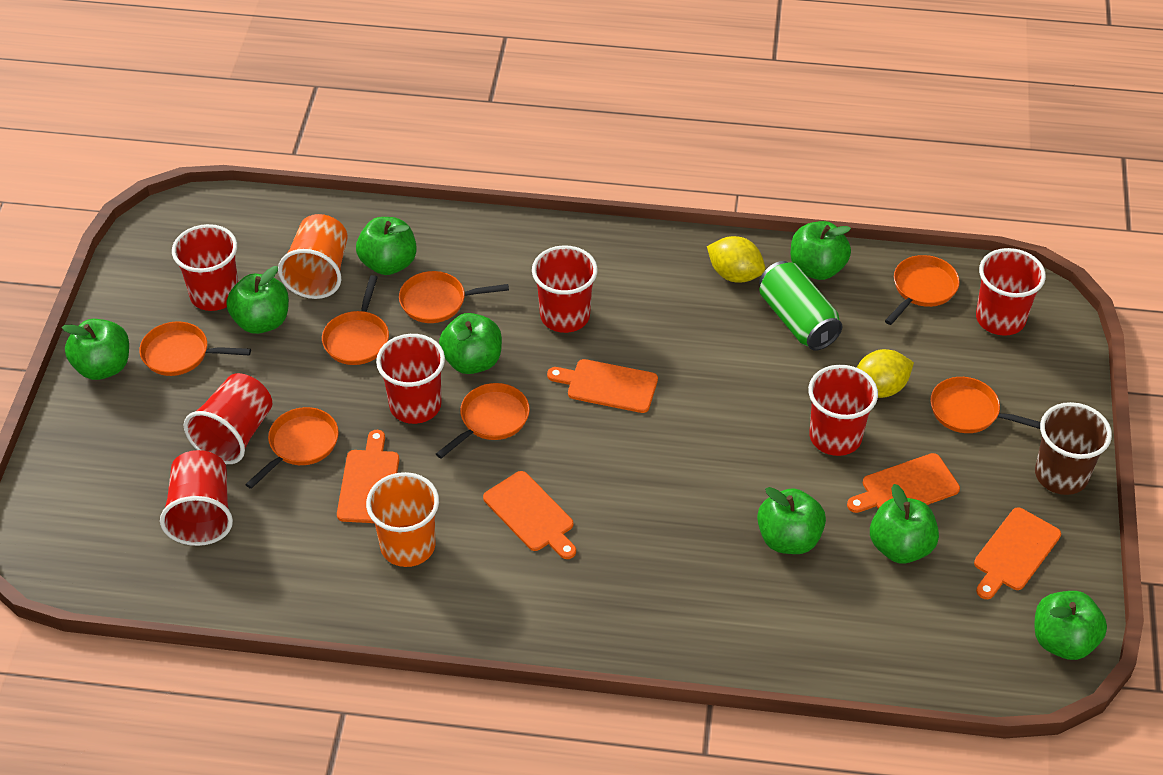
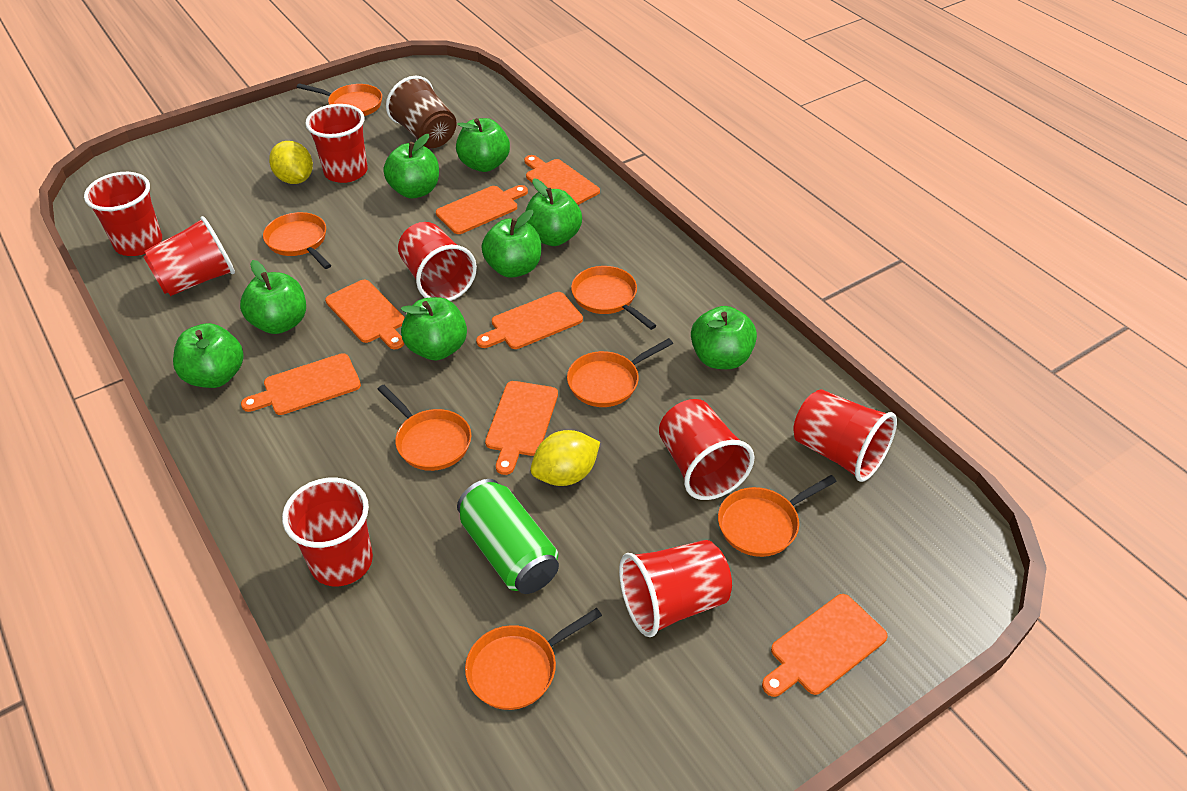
orange cup: 2 -> 0
orange cutting board: 5 -> 7
red cup: 7 -> 8

